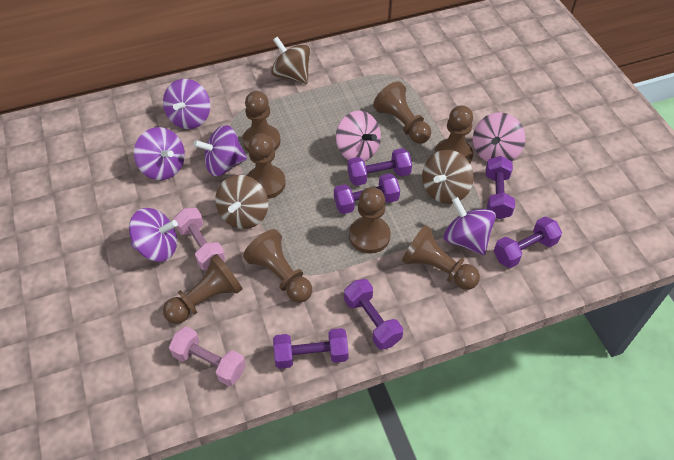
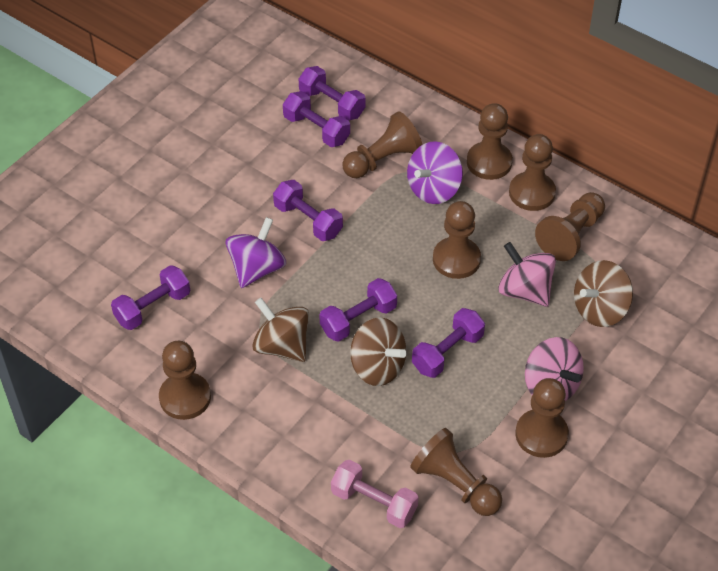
pink dumbbell: 2 -> 1
purple spinning top: 5 -> 2

